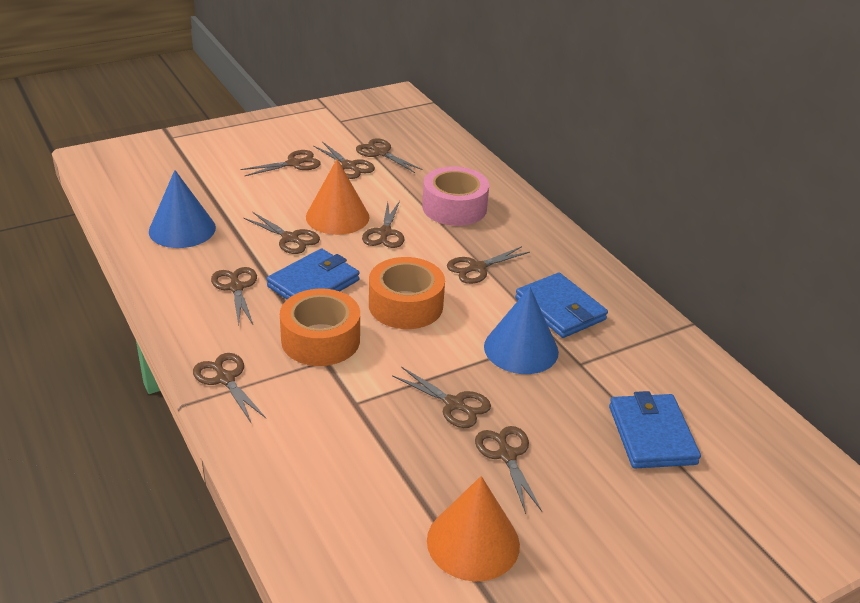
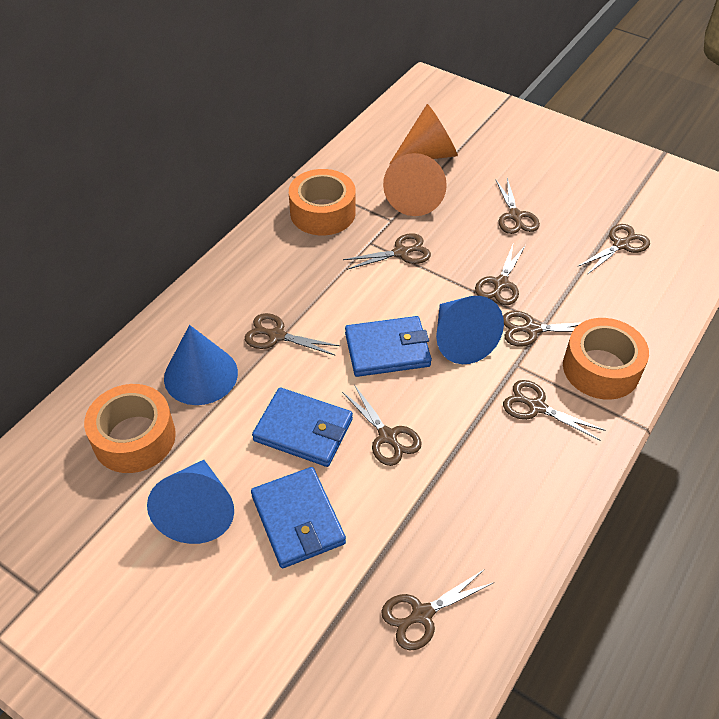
blue cone: 2 -> 3
brown scissors: 10 -> 9
orange tape: 2 -> 3
pink tape: 1 -> 0

